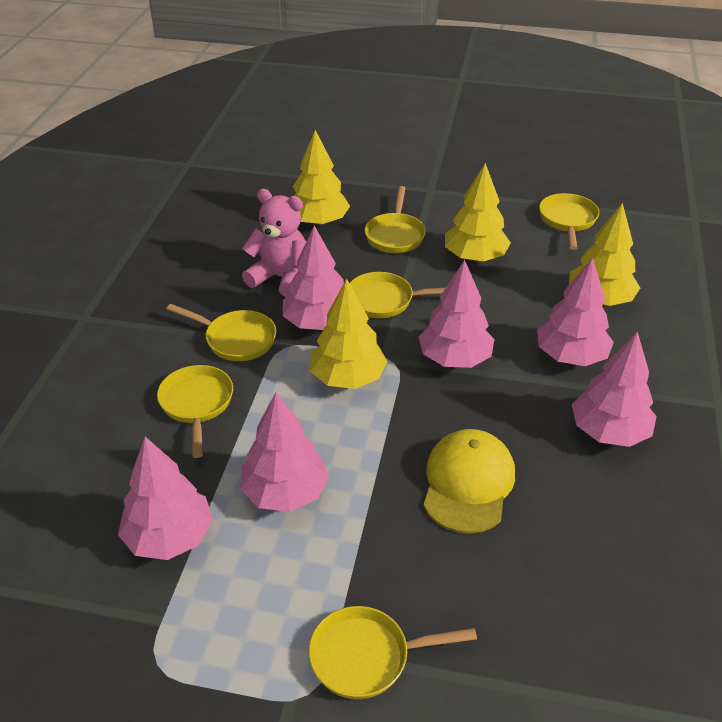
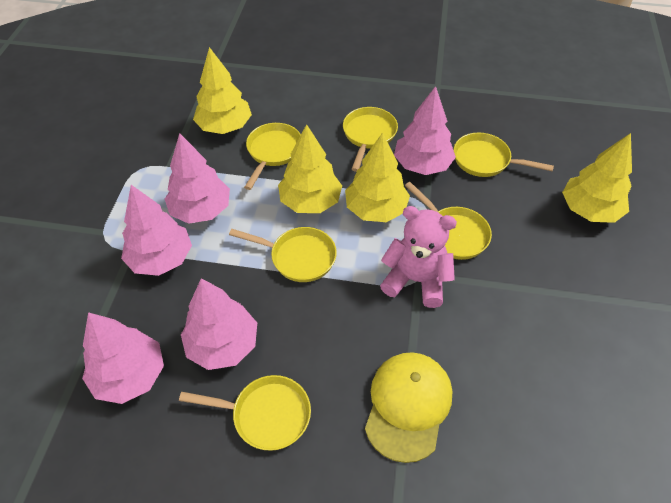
pink tree: 6 -> 5

